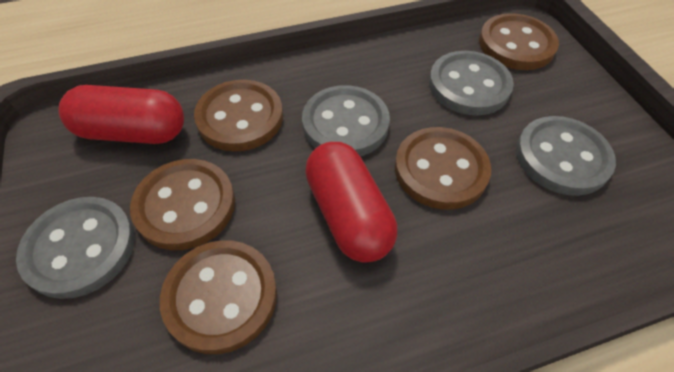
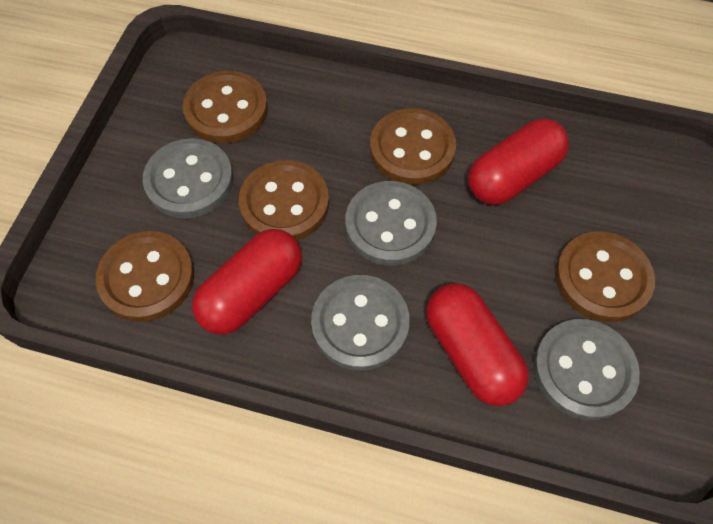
red capsule: 2 -> 3

